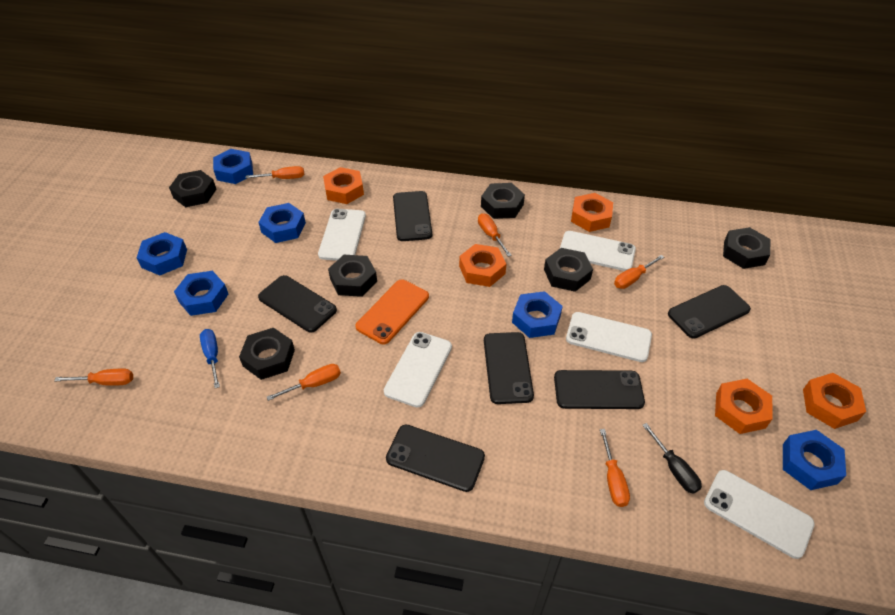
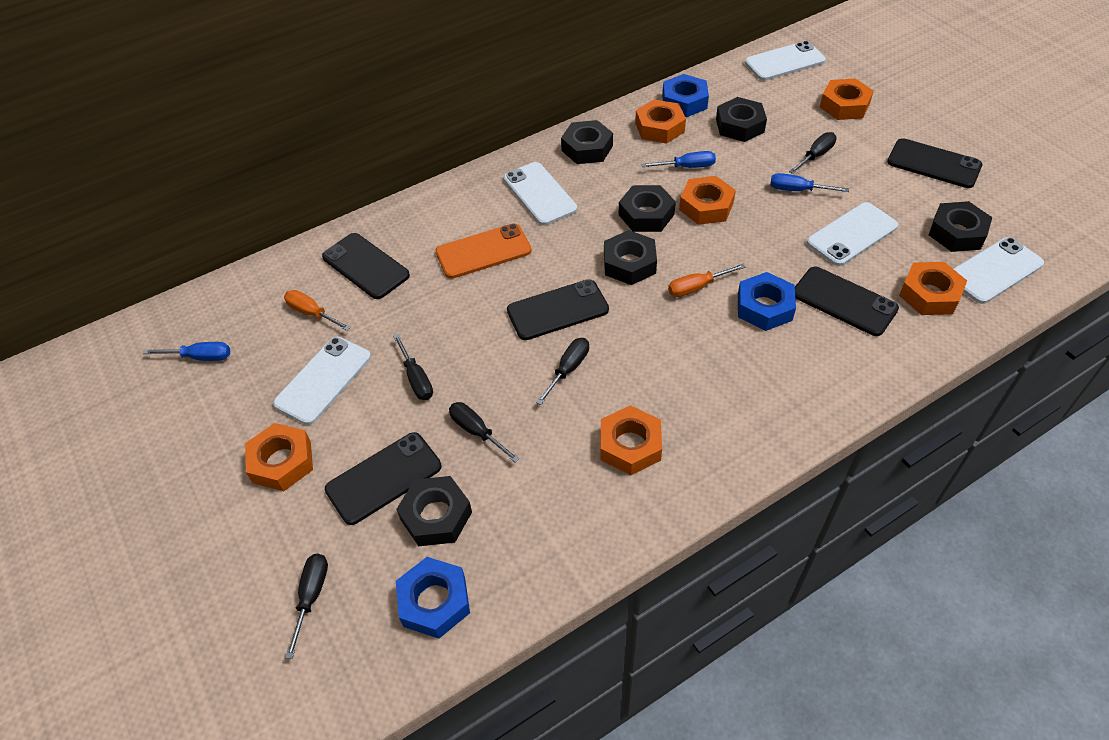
black phone: 6 -> 5
black screwdriver: 1 -> 5
blue nut: 6 -> 3
blue screwdriver: 1 -> 3
orange nut: 5 -> 6
orange screwdriver: 6 -> 2

